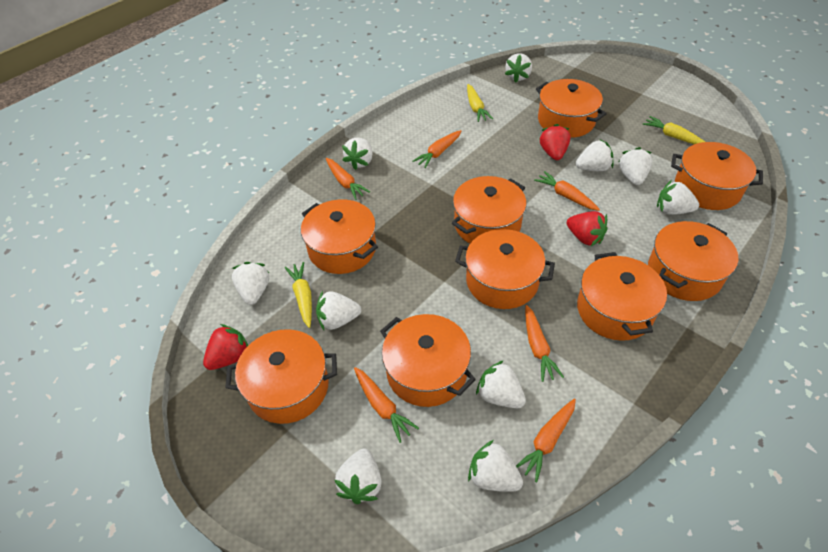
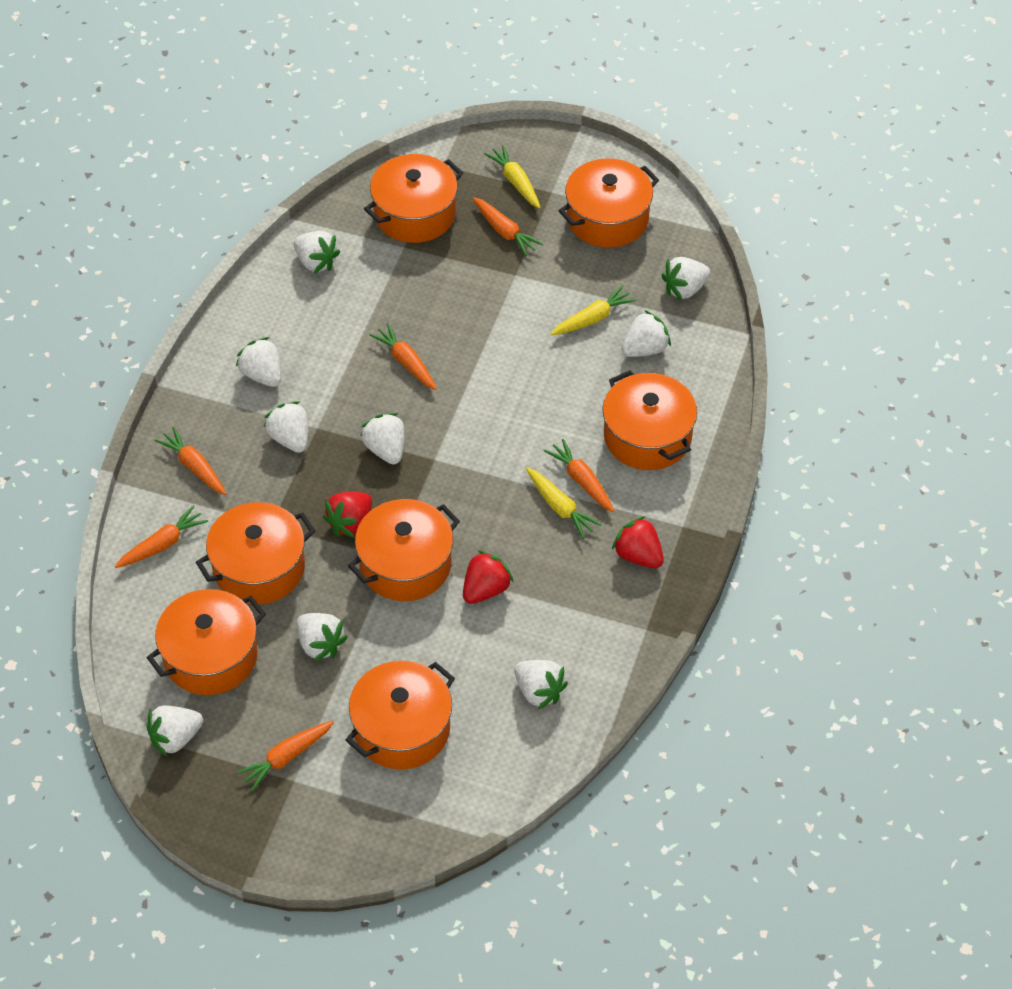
orange pot: 9 -> 7
white strawberry: 10 -> 9

